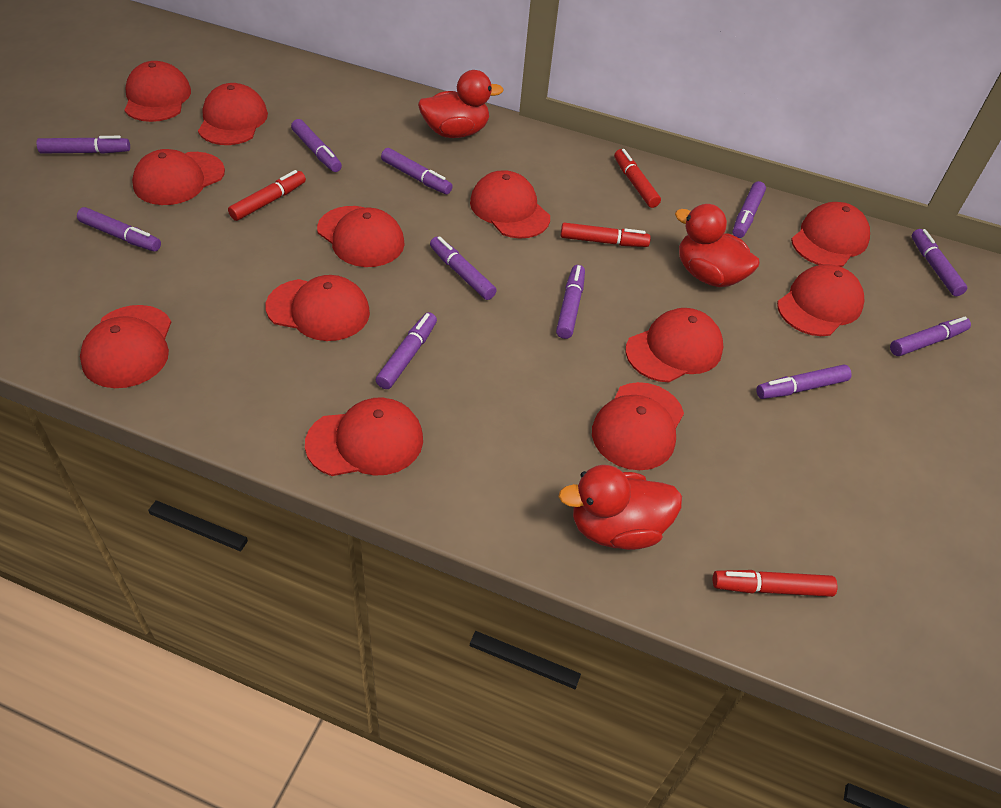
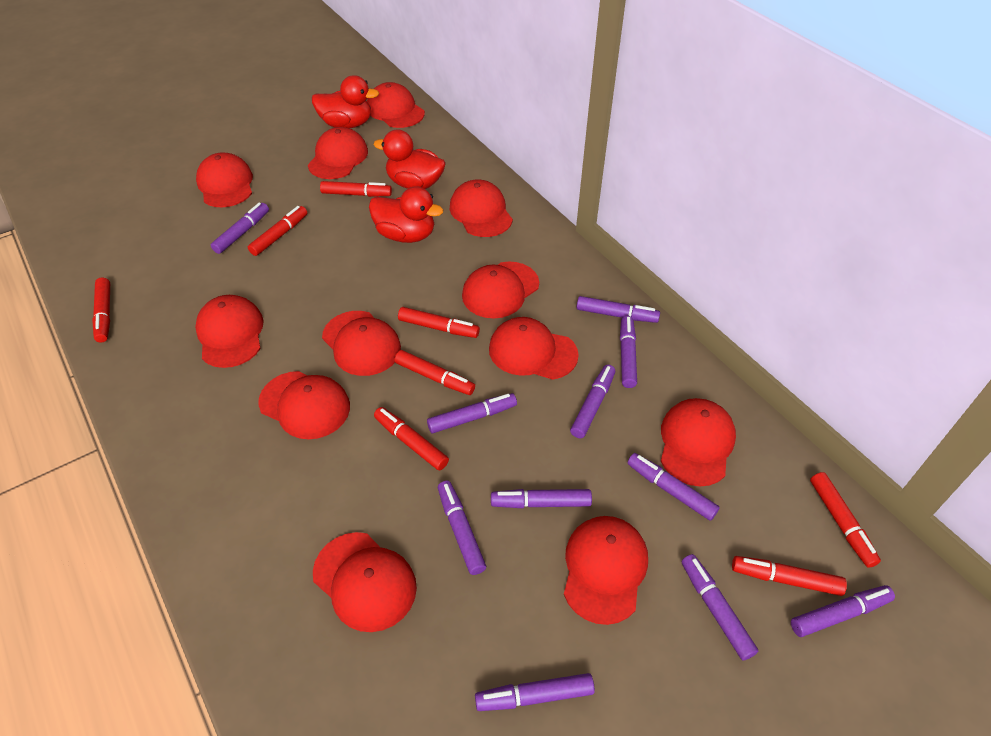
red marker: 4 -> 8

